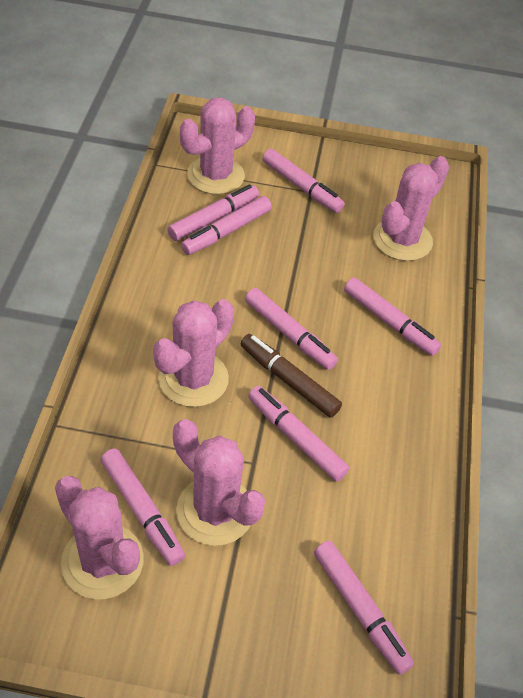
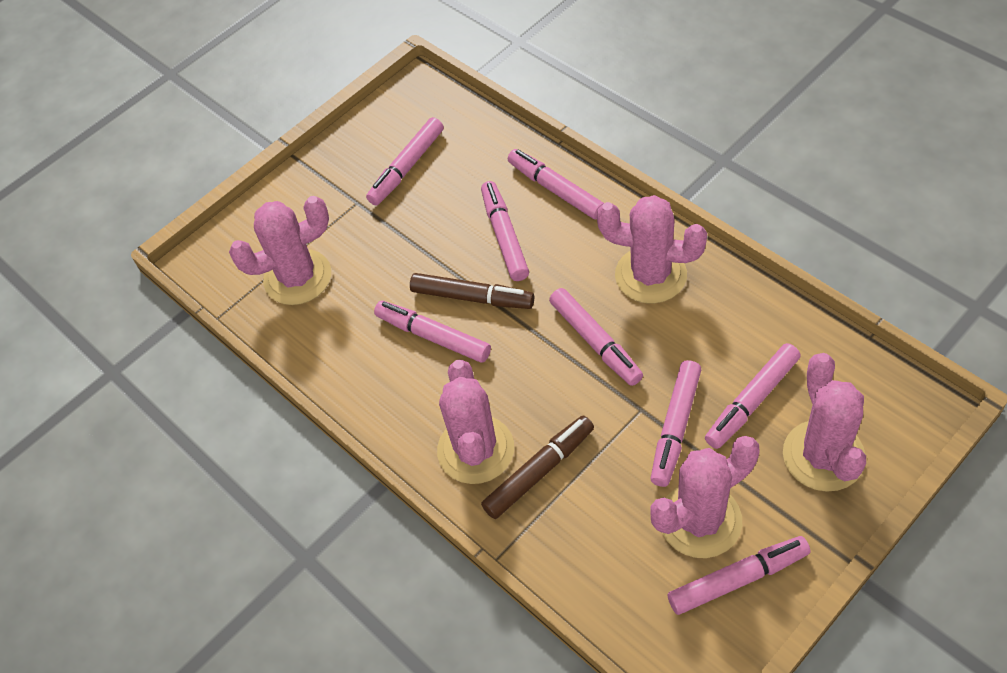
brown marker: 1 -> 2

